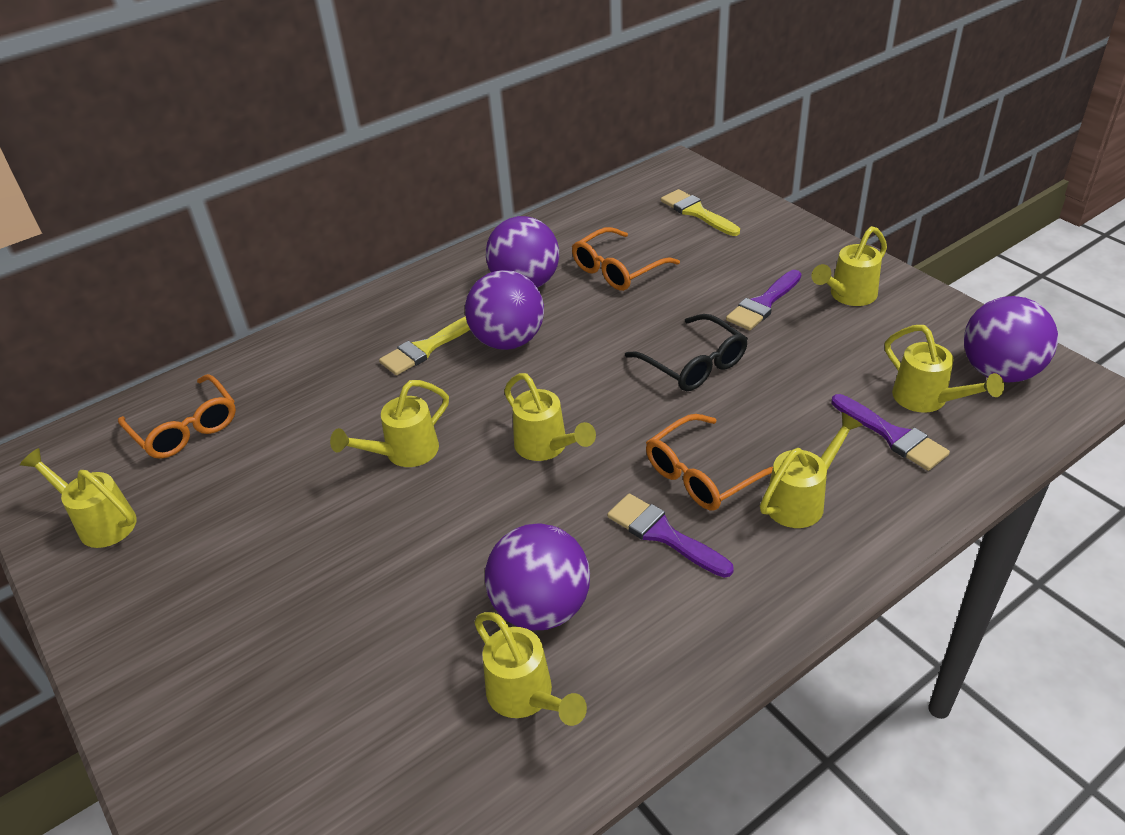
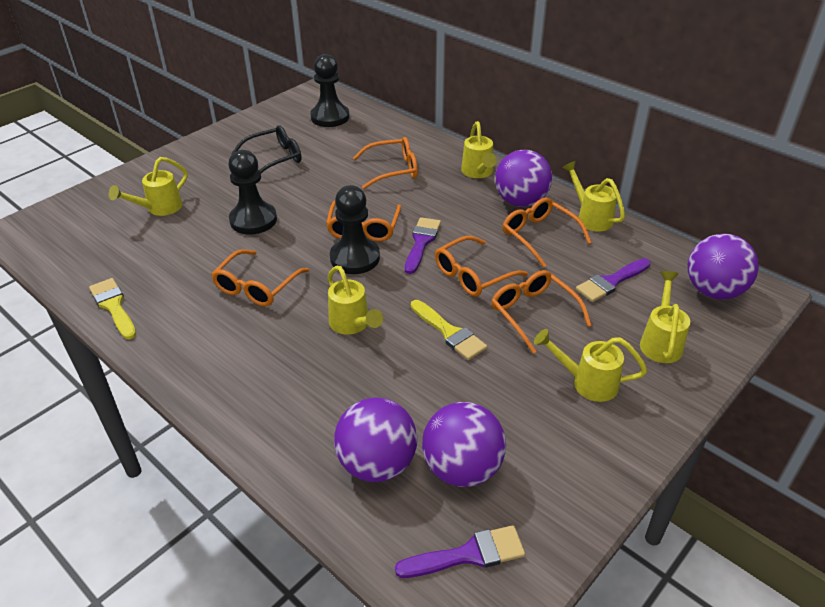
black pawn: 0 -> 3
orange glasses: 3 -> 6
yellow watering can: 7 -> 6

